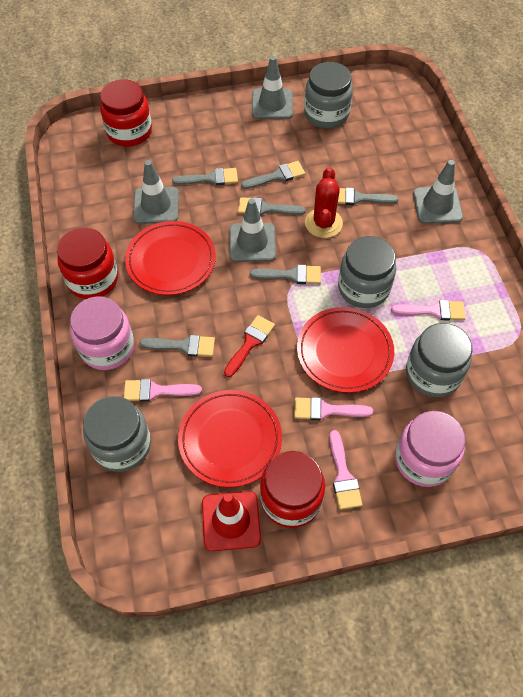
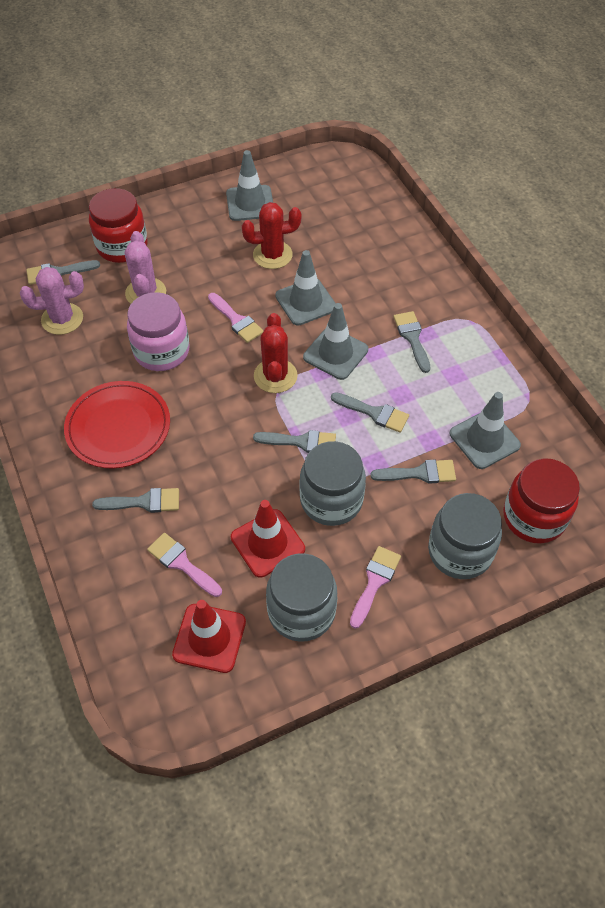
grey jar: 4 -> 3
pink brush: 4 -> 3
pink cactus: 0 -> 2
pink jar: 2 -> 1
red brush: 1 -> 0
red cactus: 1 -> 2
red jar: 3 -> 2
red plate: 3 -> 1
red traffic cone: 1 -> 2

